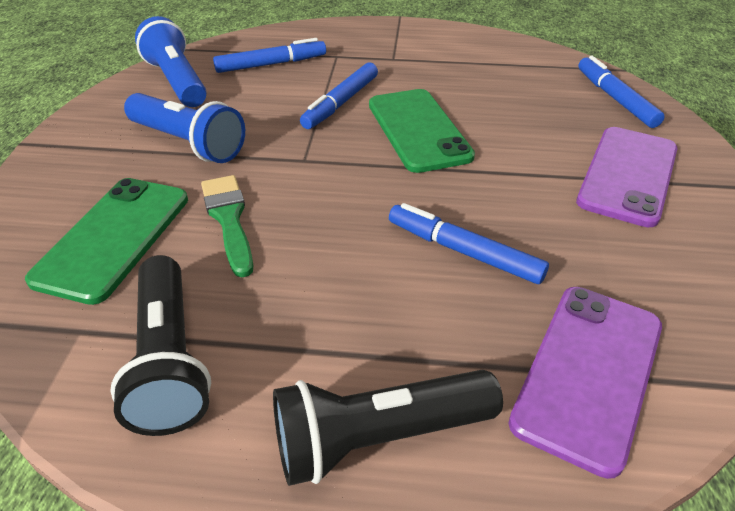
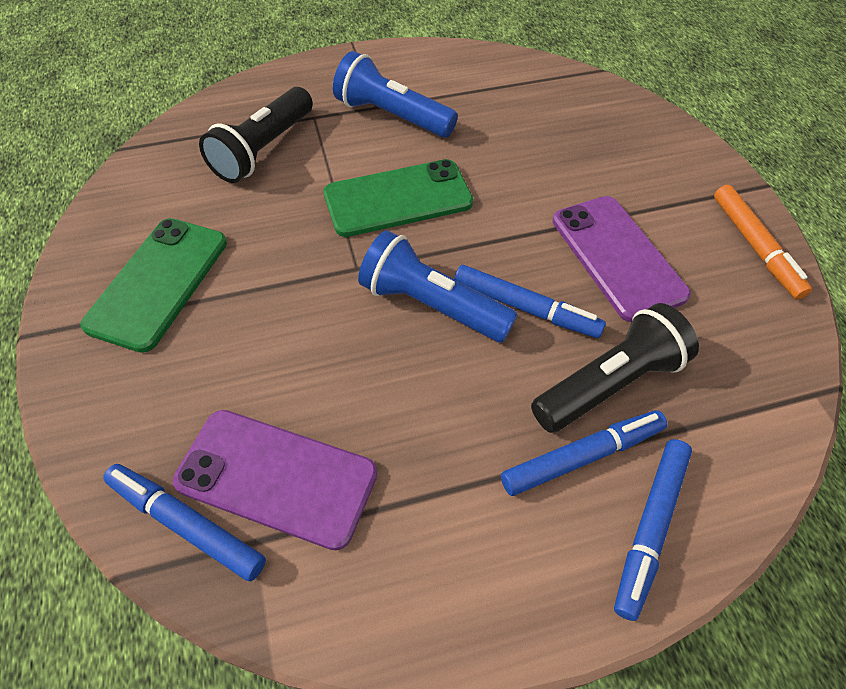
green brush: 1 -> 0
orange marker: 0 -> 1

